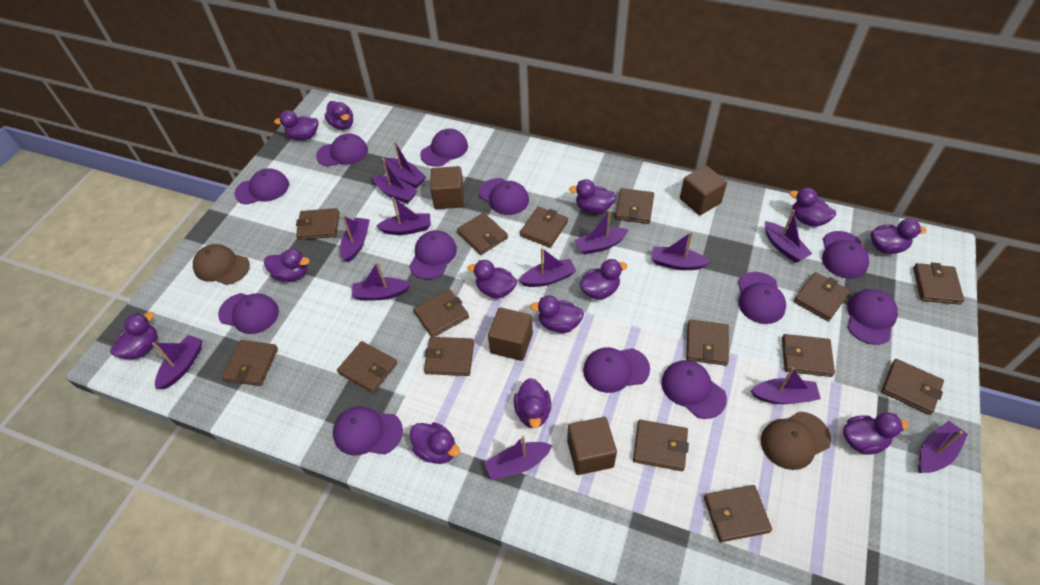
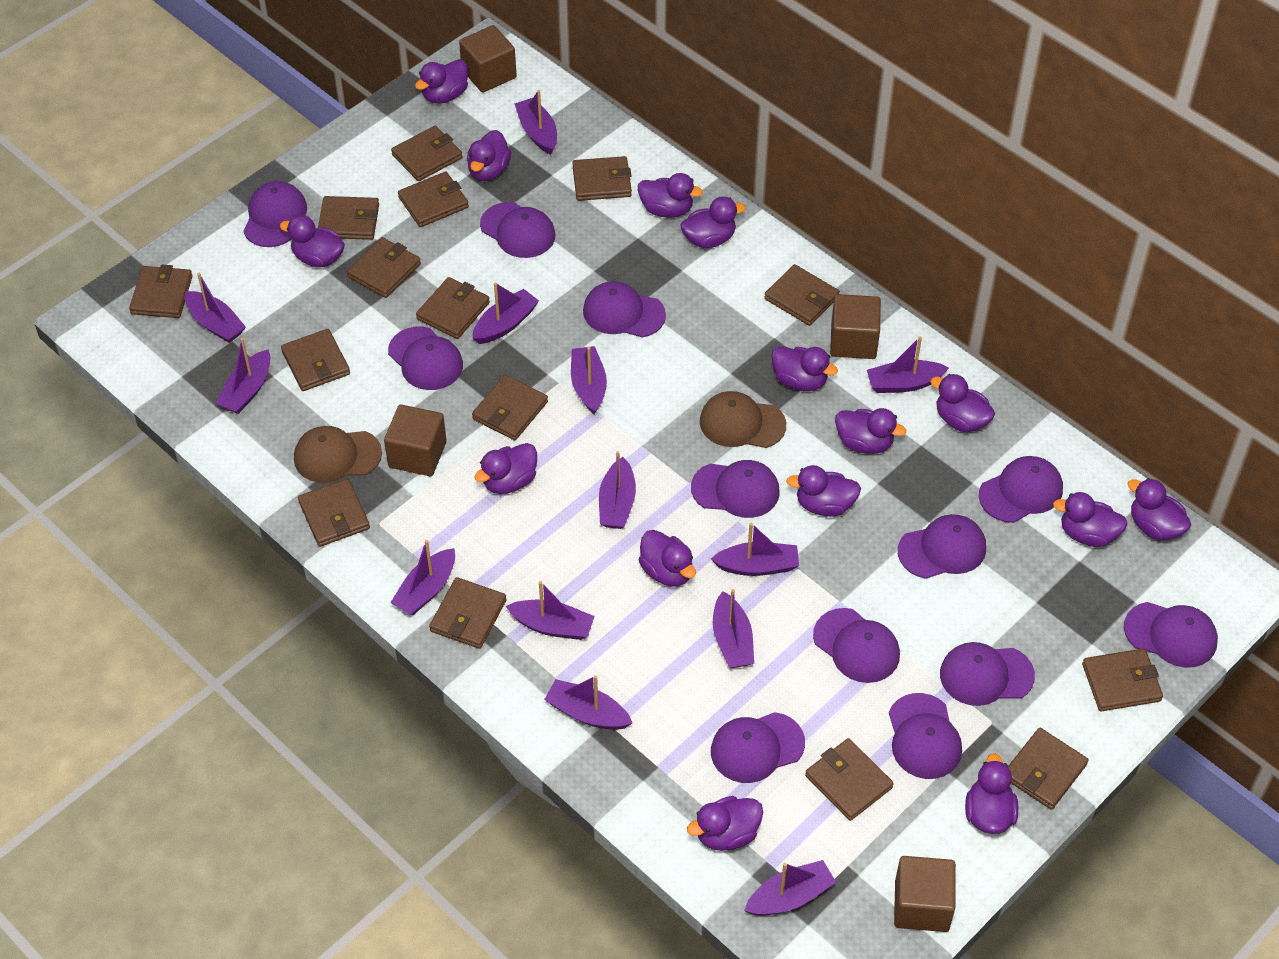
purple duck: 13 -> 15

